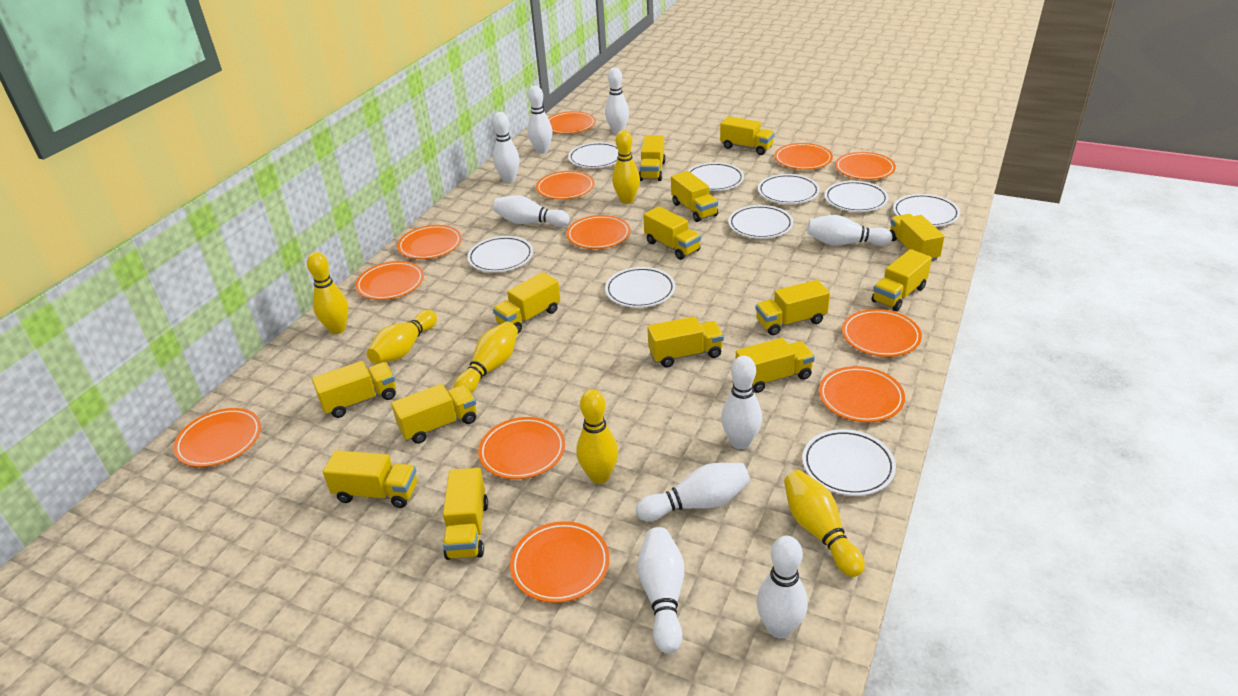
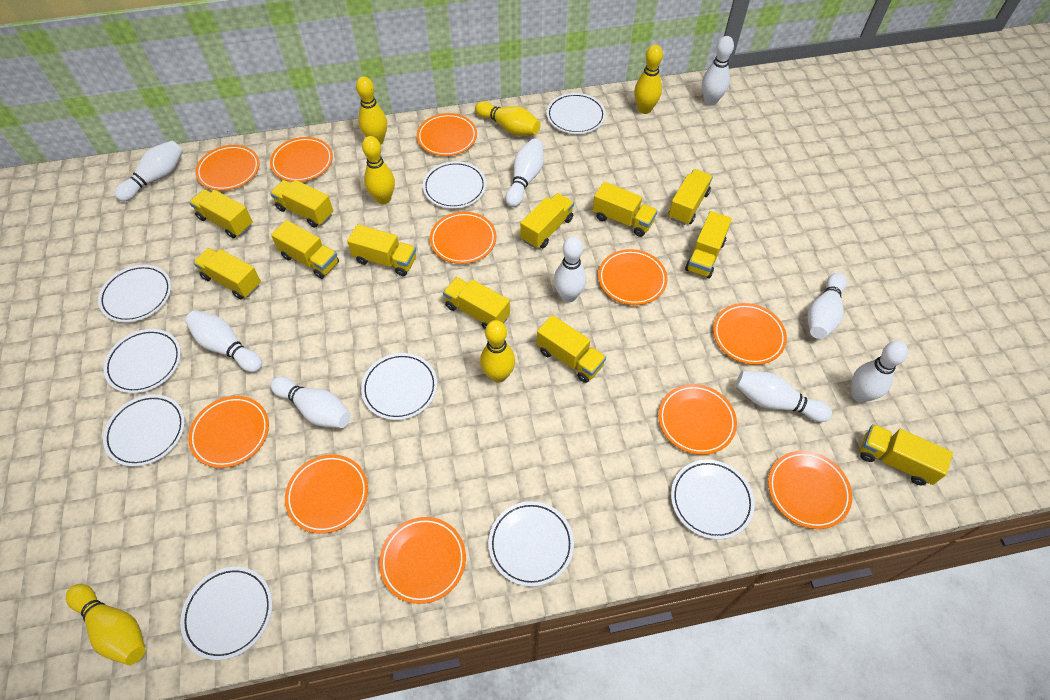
orange plate: 12 -> 11
yellow truck: 14 -> 12

